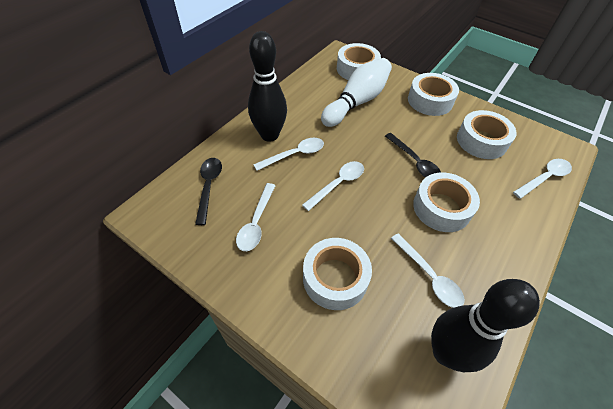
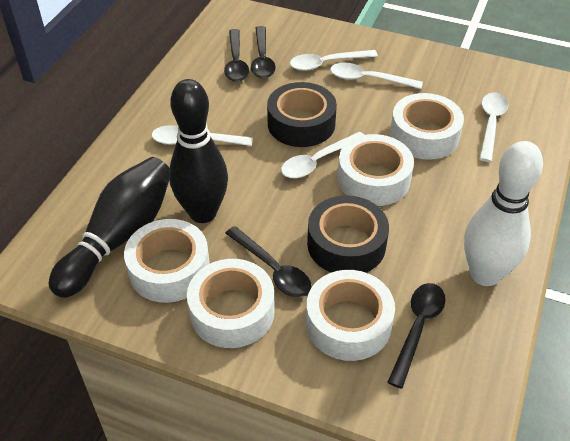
black spoon: 2 -> 4
black tape: 0 -> 2

